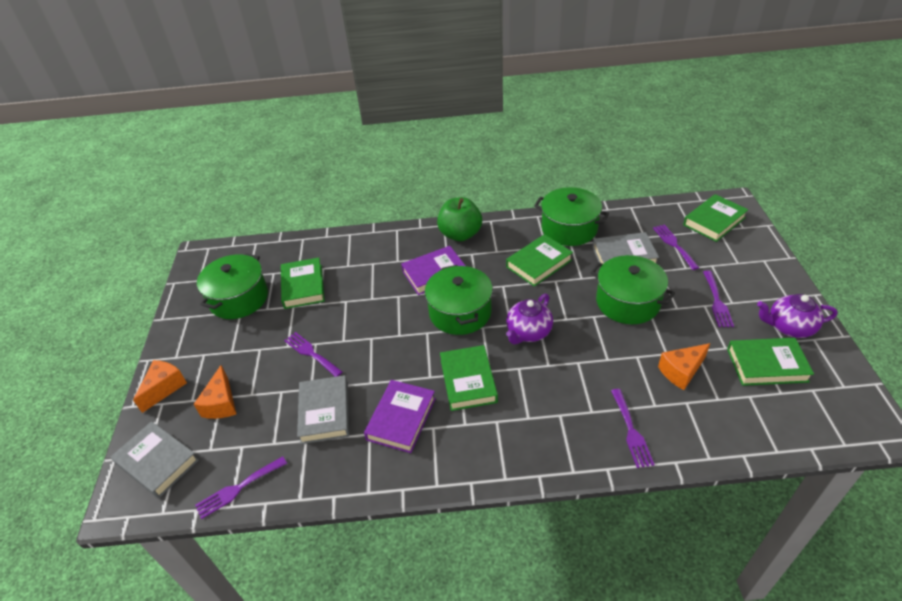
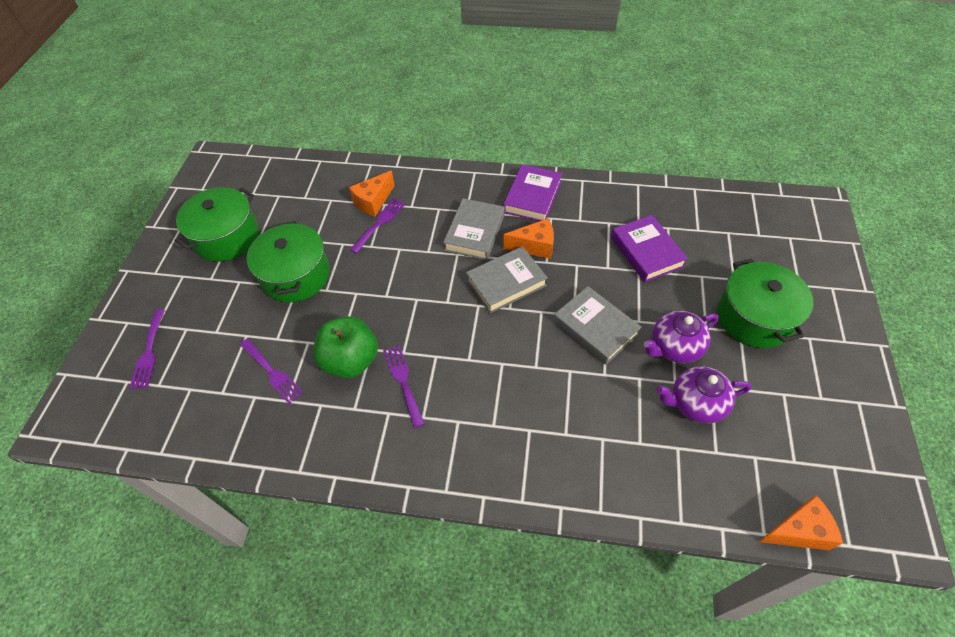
green book: 5 -> 0
green pot: 4 -> 3
purple fork: 5 -> 4

